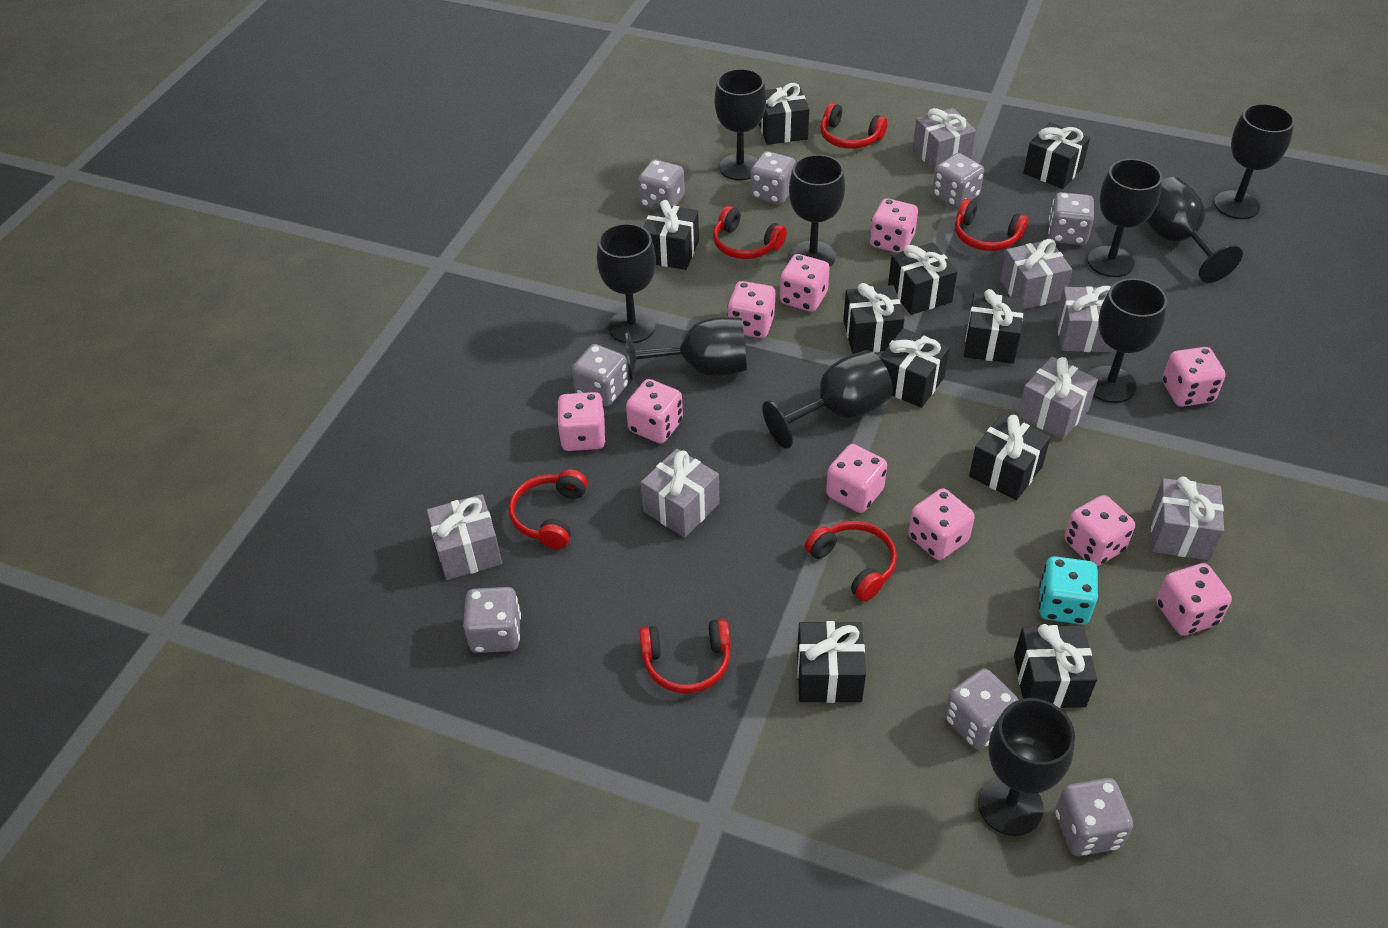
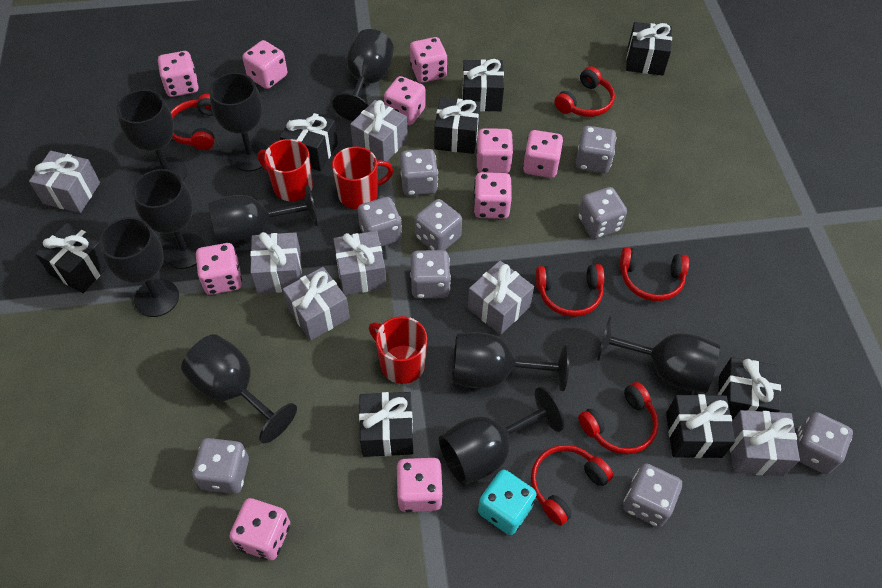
black gift: 10 -> 8
grey dice: 8 -> 9
red mug: 0 -> 3

